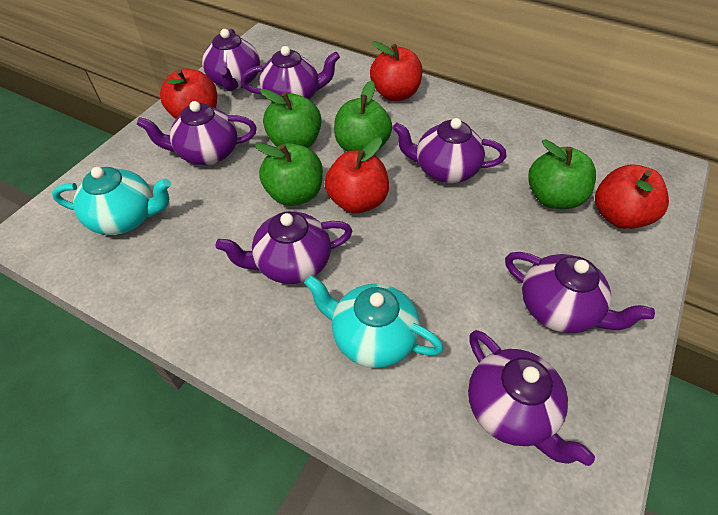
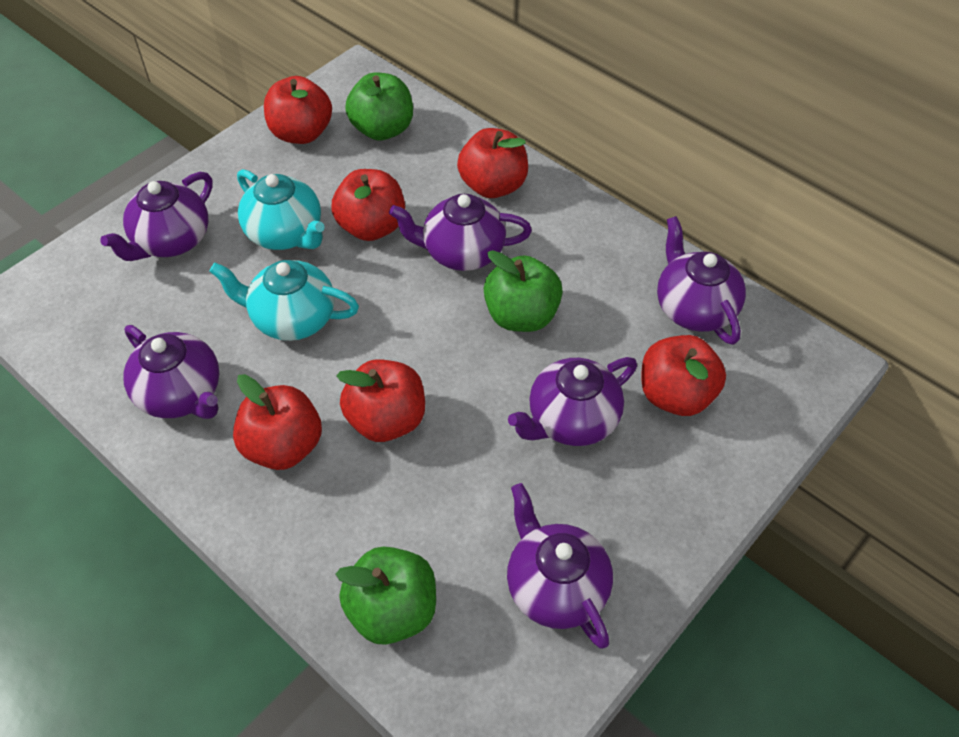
green apple: 4 -> 3
purple teapot: 7 -> 6
red apple: 4 -> 6

